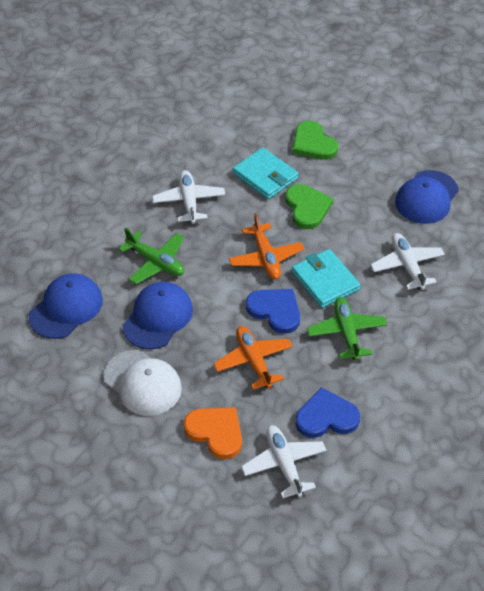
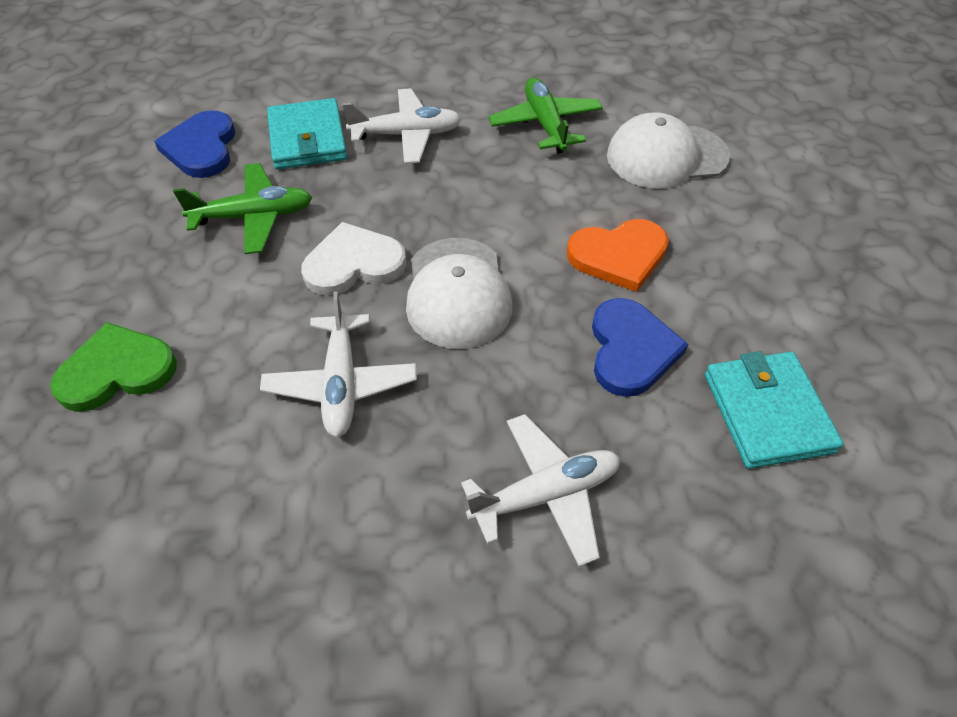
blue cap: 3 -> 0
green heart: 2 -> 1
orange plane: 2 -> 0
white cap: 1 -> 2
white heart: 0 -> 1

